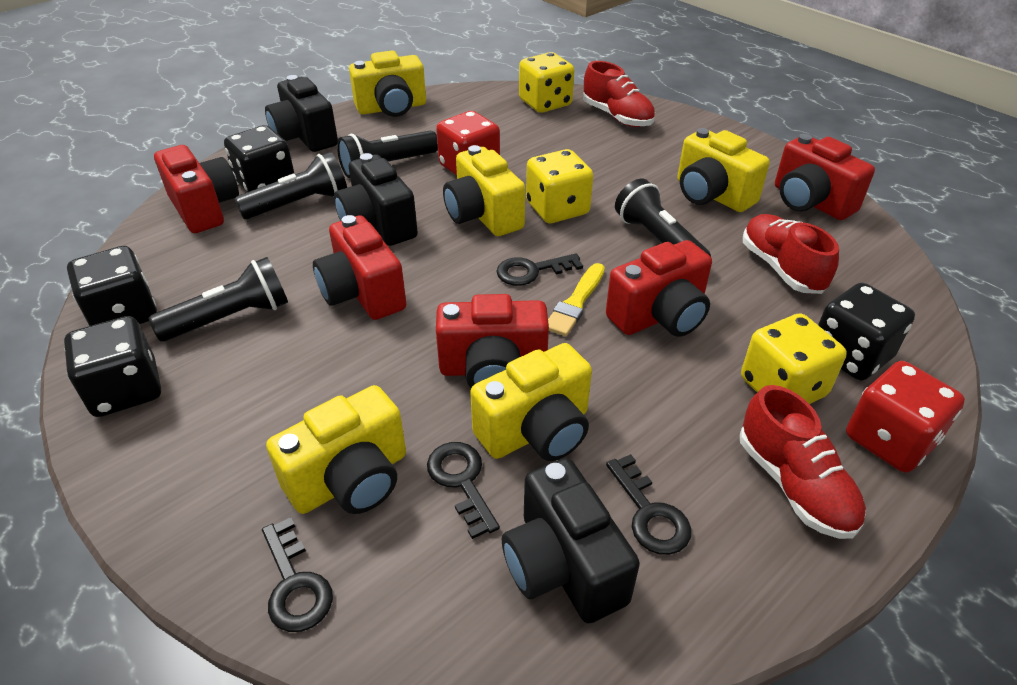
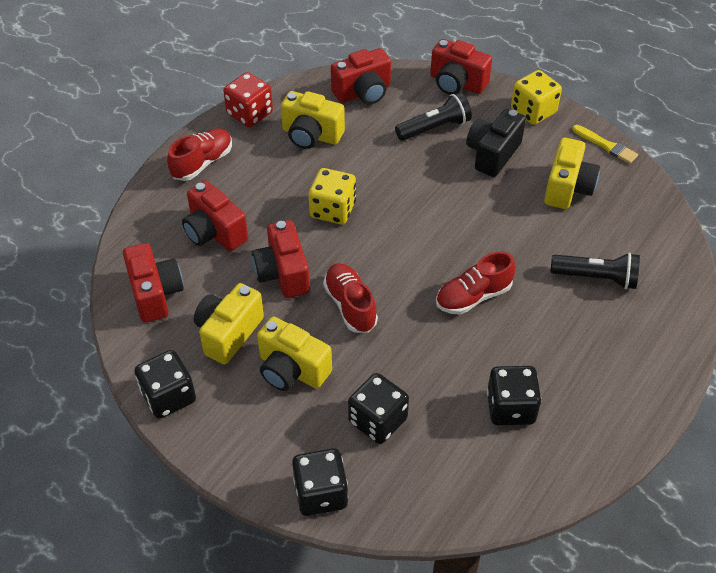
black camera: 3 -> 1
black flashlight: 4 -> 2
black key: 4 -> 0
red dice: 2 -> 1
yellow camera: 5 -> 4
yellow dice: 3 -> 2

